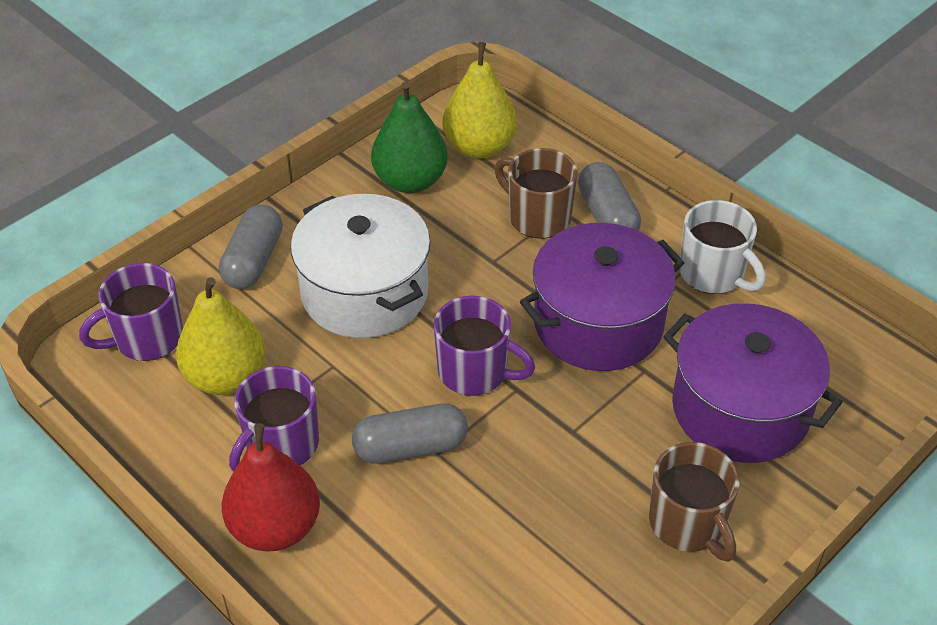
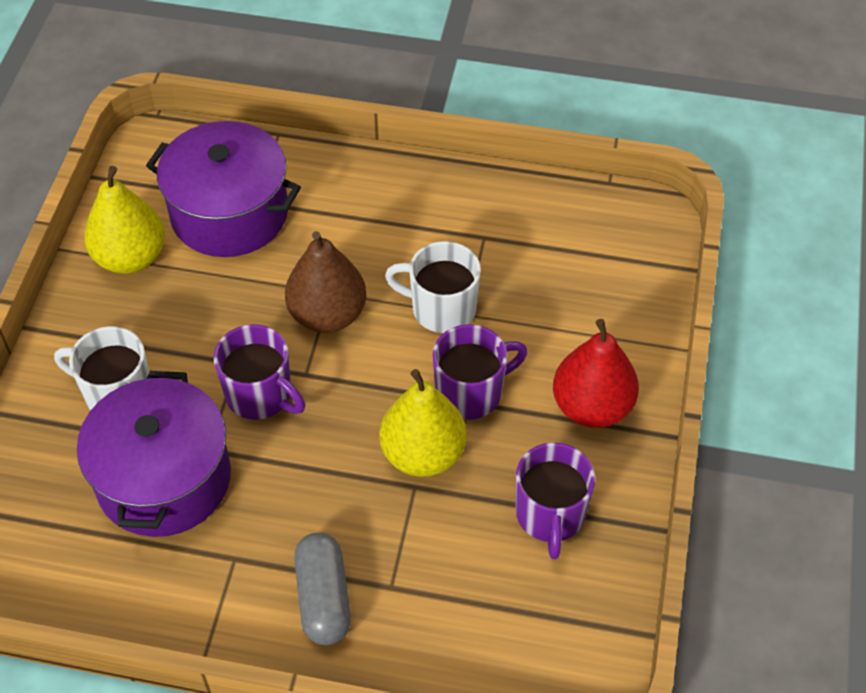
brown mug: 2 -> 0
brown pear: 0 -> 1
green pear: 1 -> 0
grey capsule: 3 -> 1
white mug: 1 -> 2
white pot: 1 -> 0

